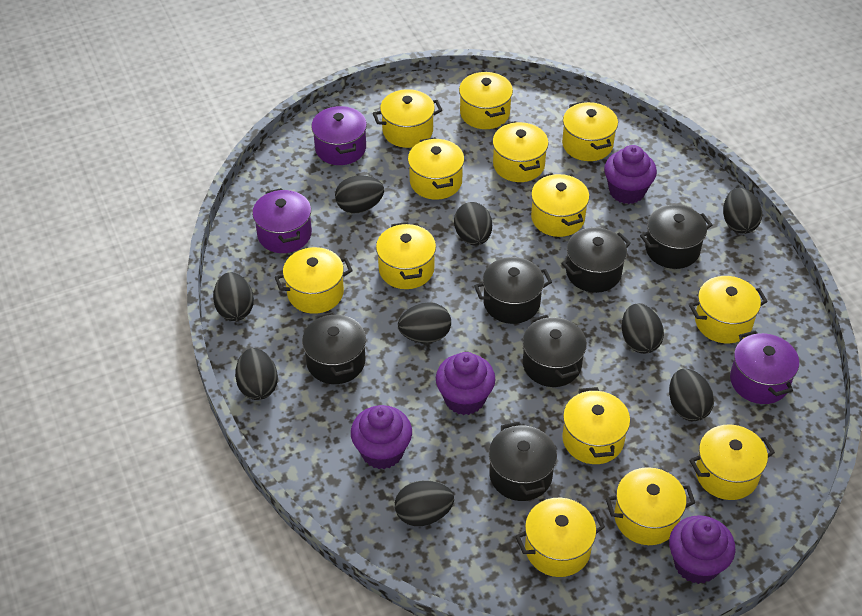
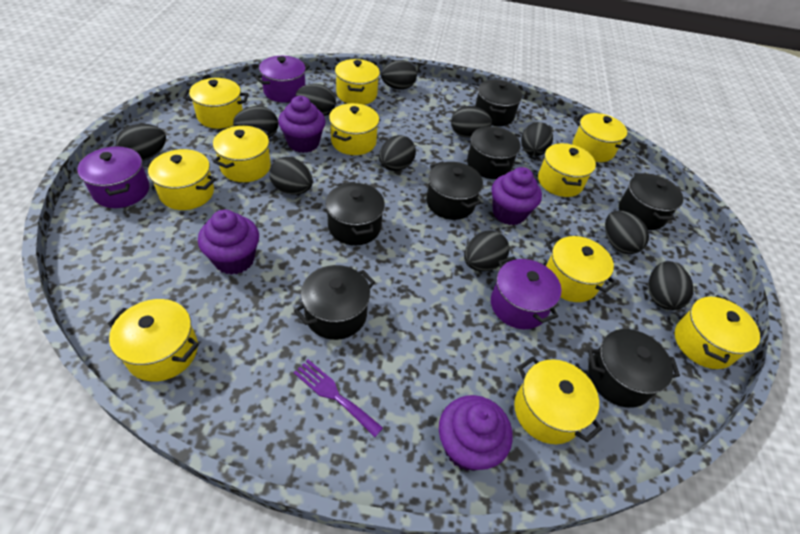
black egg: 9 -> 11
black pot: 6 -> 7
purple fork: 0 -> 1
yellow pot: 13 -> 11

